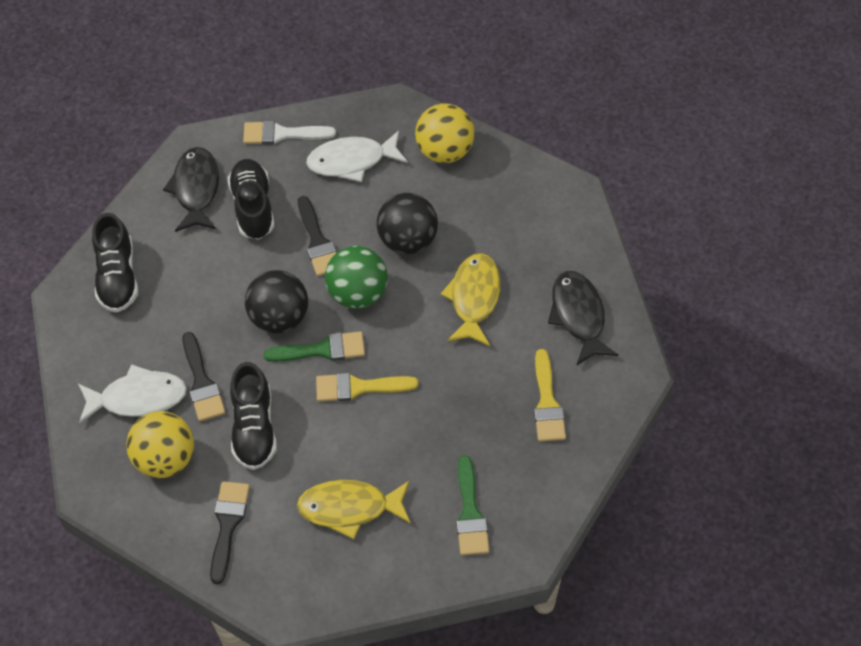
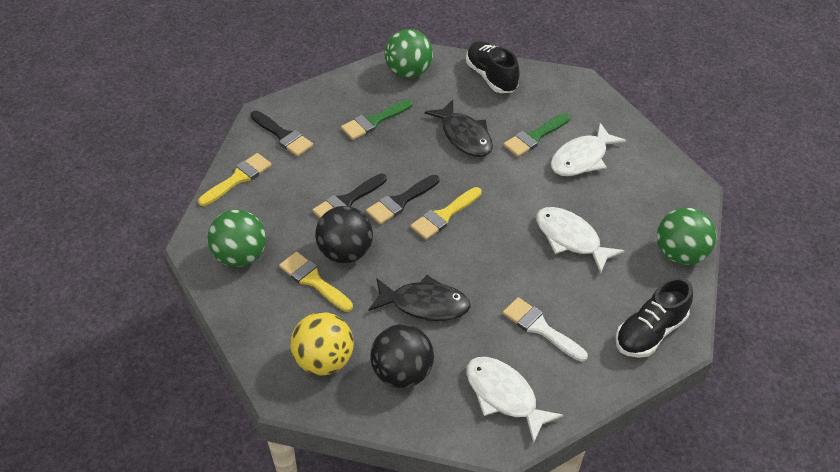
black shoe: 3 -> 2
green ball: 1 -> 3
white fish: 2 -> 3
yellow ball: 2 -> 1
yellow brush: 2 -> 3
yellow fish: 2 -> 0

